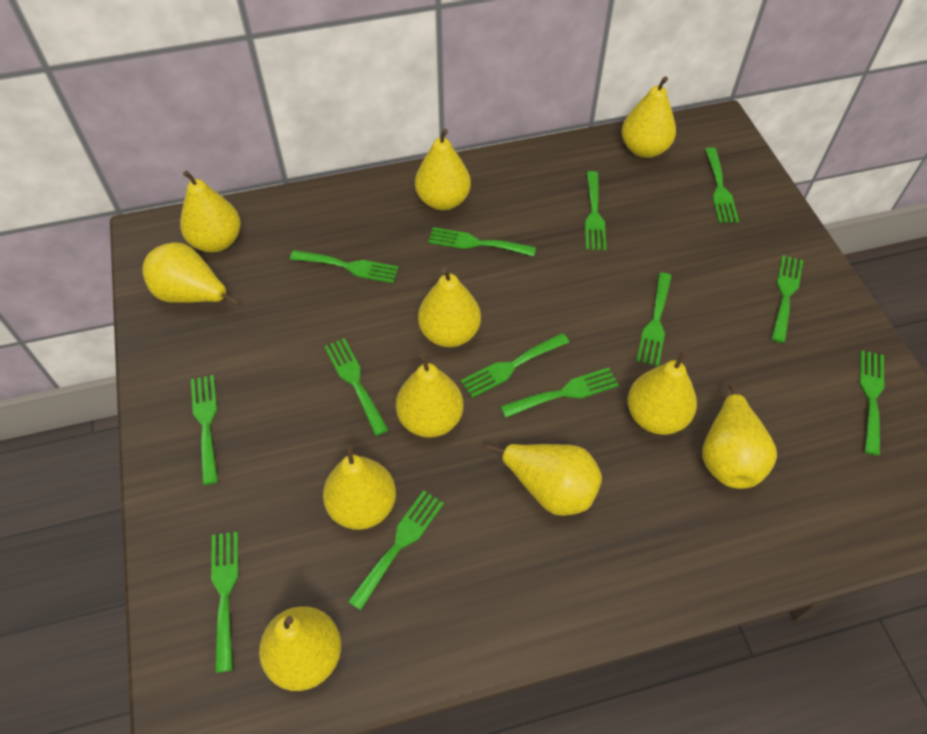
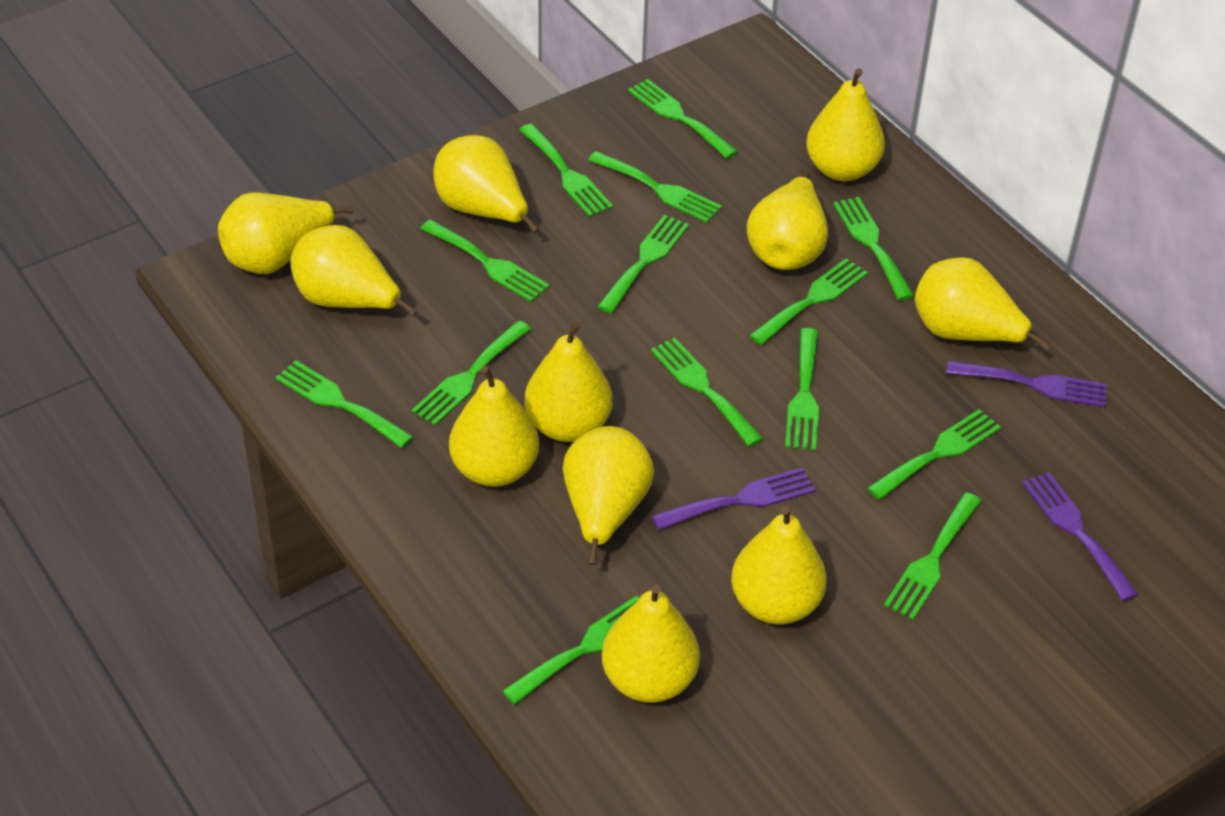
green fork: 13 -> 14
purple fork: 0 -> 3

